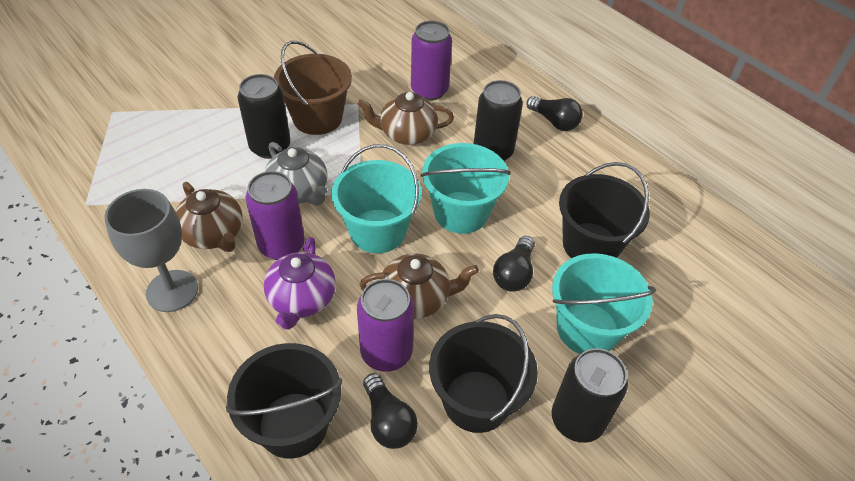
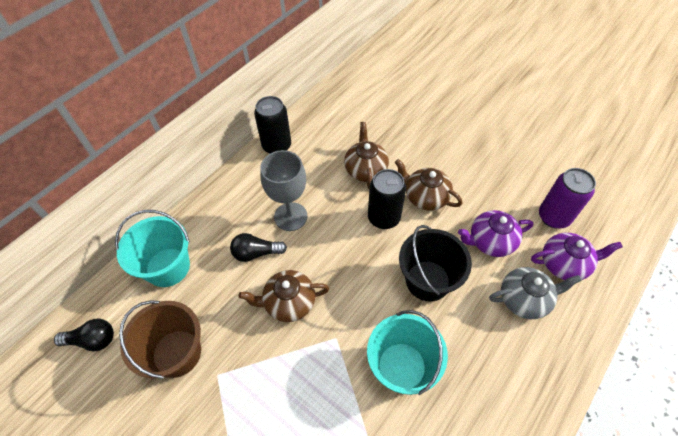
black bucket: 3 -> 1
black can: 3 -> 2
black light bulb: 3 -> 2
purple can: 3 -> 1
purple teapot: 1 -> 2
turquoise bucket: 3 -> 2

